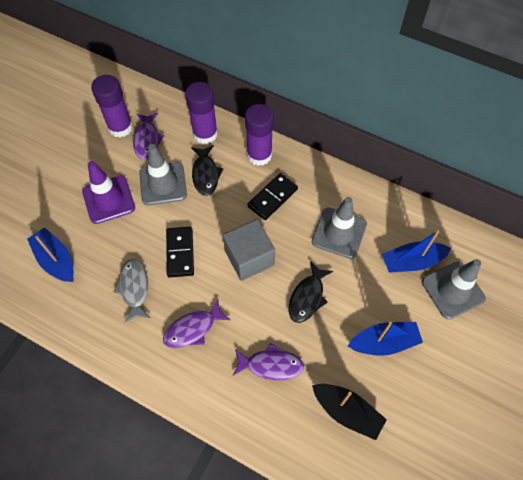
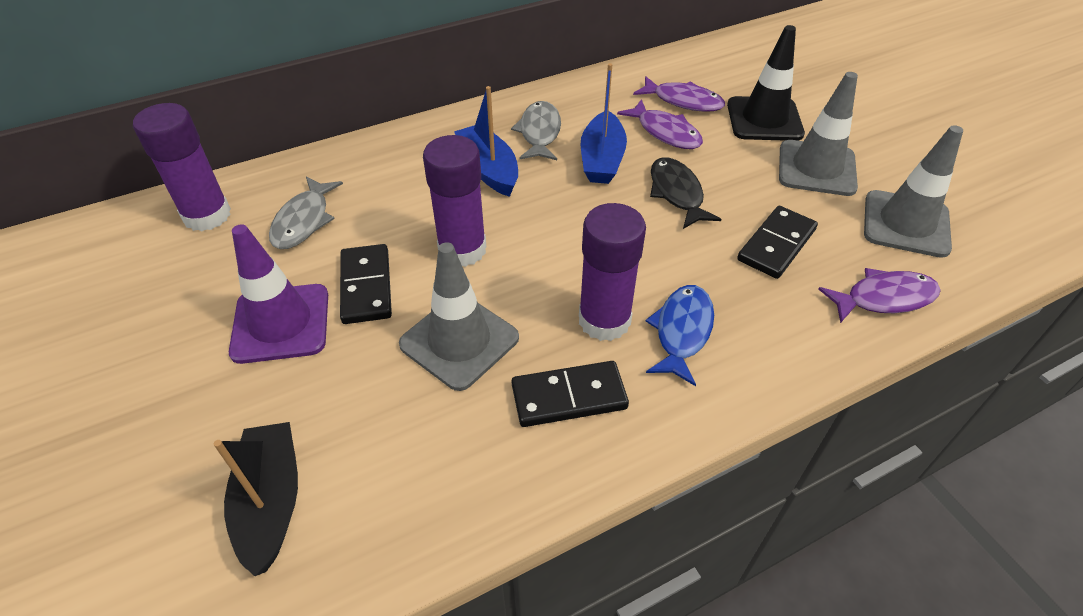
black domino: 2 -> 3
black fish: 2 -> 1
black traffic cone: 0 -> 1
blue boat: 3 -> 2
blue fish: 0 -> 1
grey cube: 1 -> 0
grey fish: 1 -> 2

